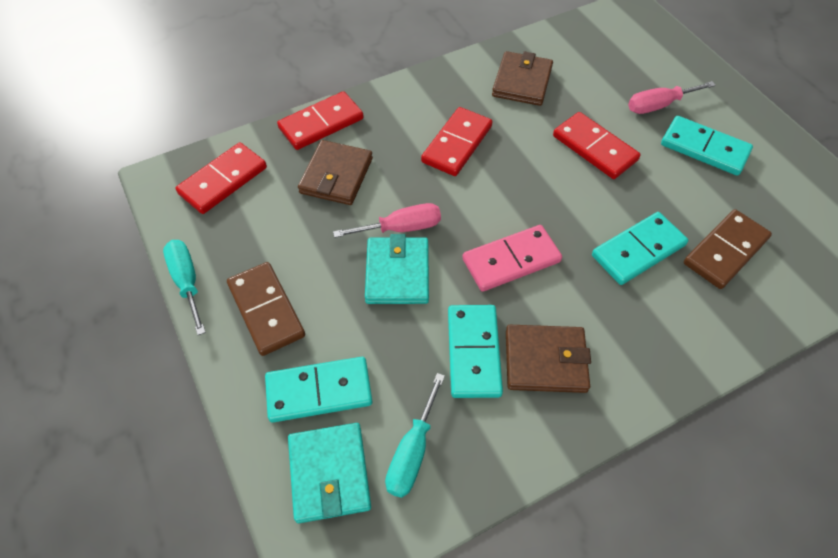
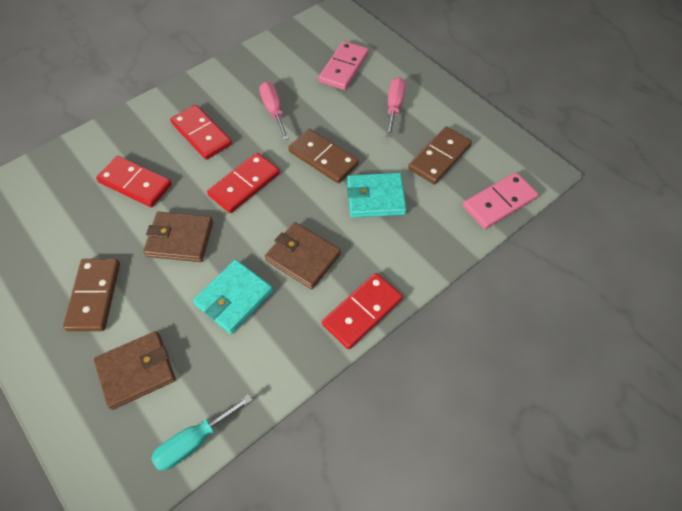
brown domino: 2 -> 3
pink domino: 1 -> 2
turquoise domino: 4 -> 0
turquoise screwdriver: 2 -> 1

